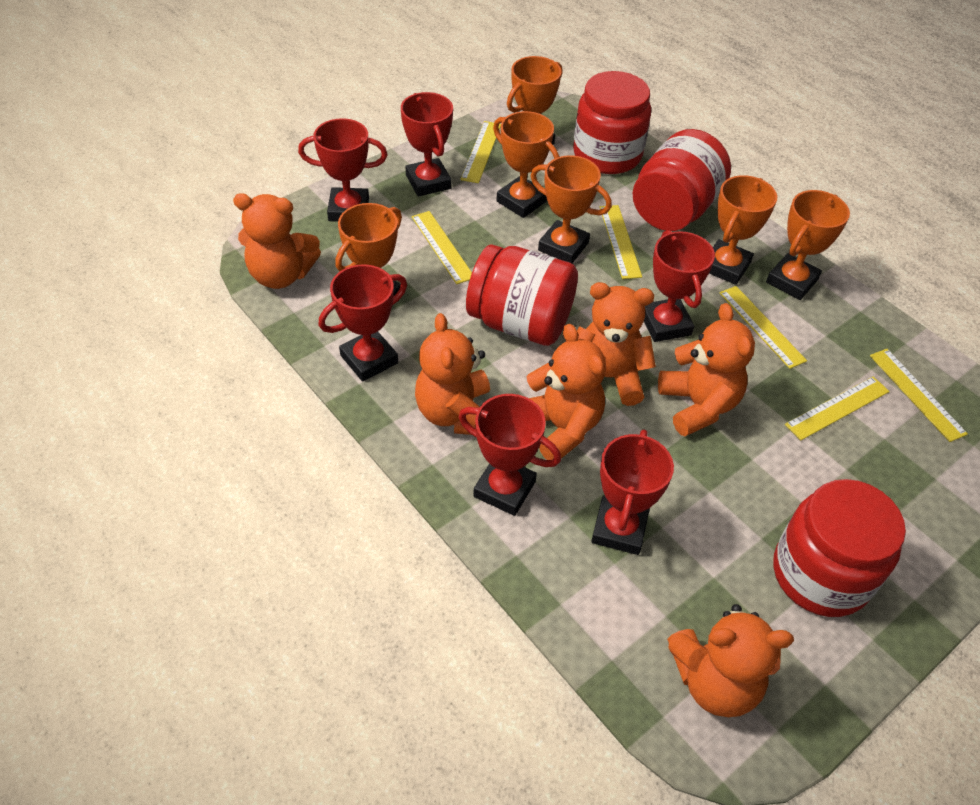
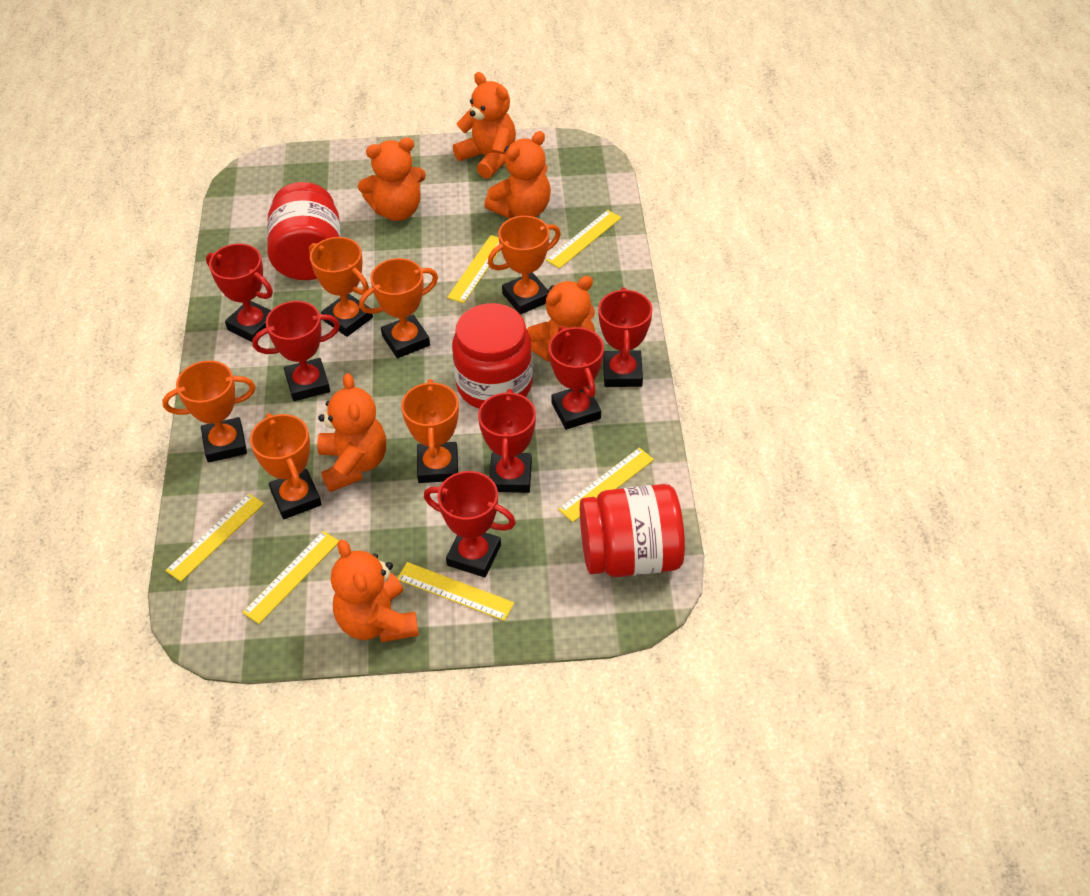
red jar: 4 -> 3

